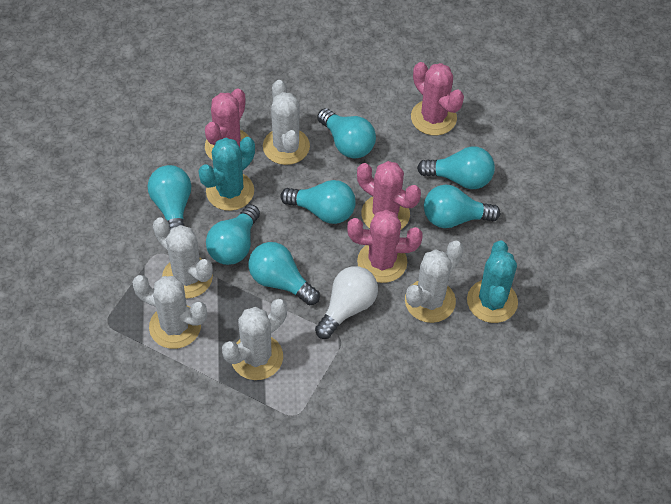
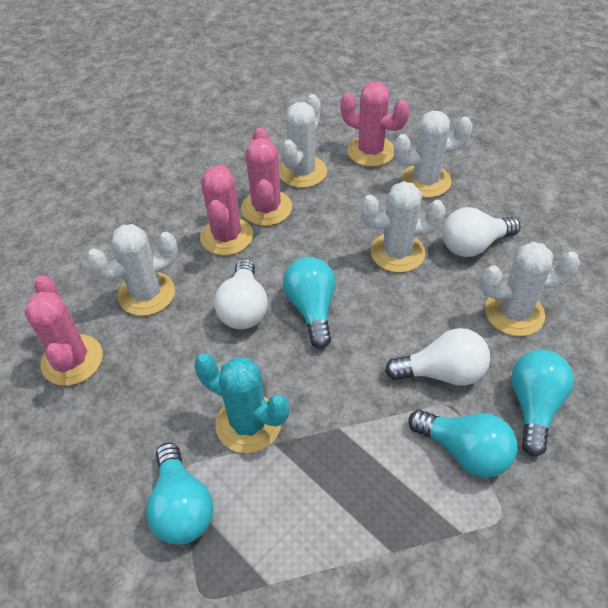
turquoise cactus: 2 -> 1
turquoise light bulb: 7 -> 4
white light bulb: 1 -> 3

